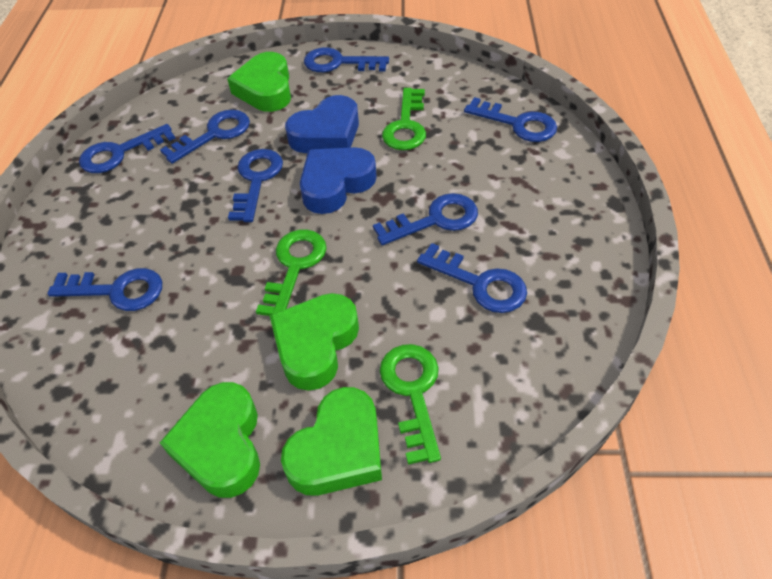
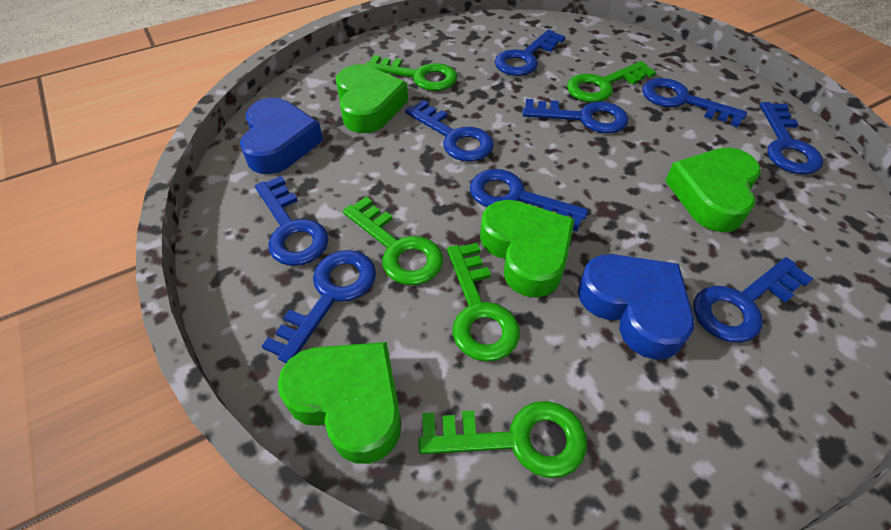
blue key: 8 -> 9
green key: 3 -> 5

